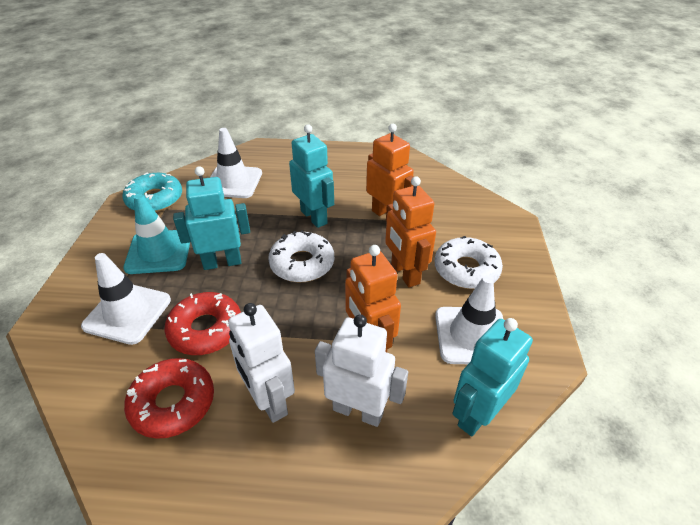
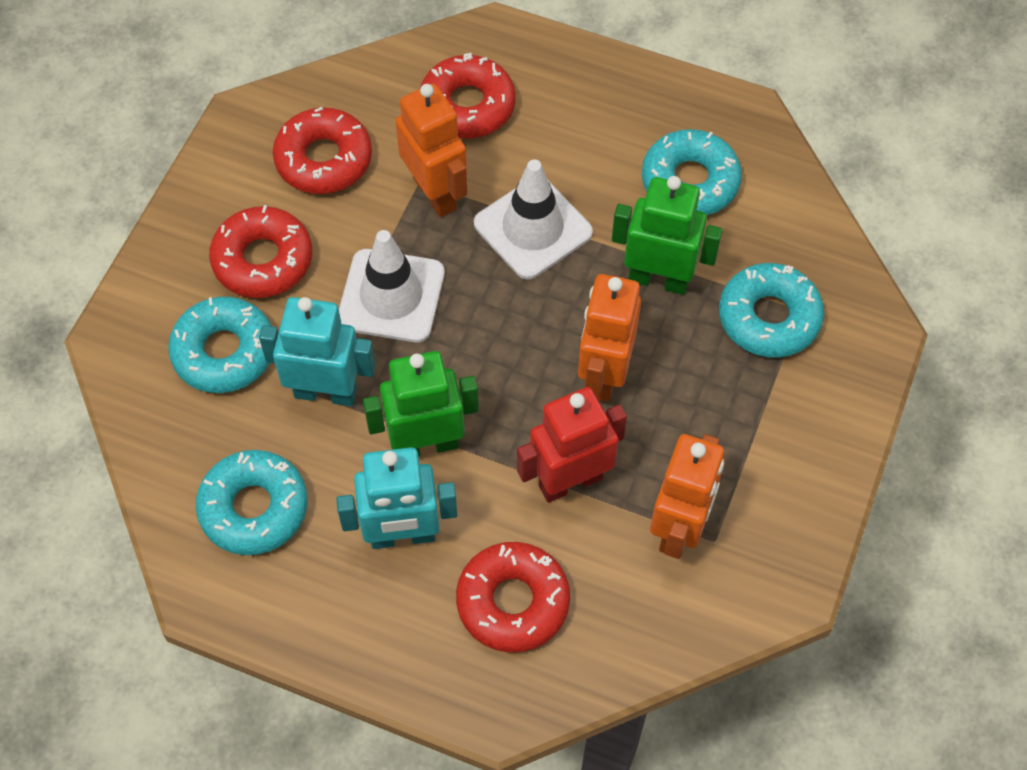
green robot: 0 -> 2
red donut: 2 -> 4
red robot: 0 -> 1
turquoise donut: 1 -> 4
turquoise robot: 3 -> 2
turquoise traffic cone: 1 -> 0
white donut: 2 -> 0
white robot: 2 -> 0
white traffic cone: 3 -> 2

